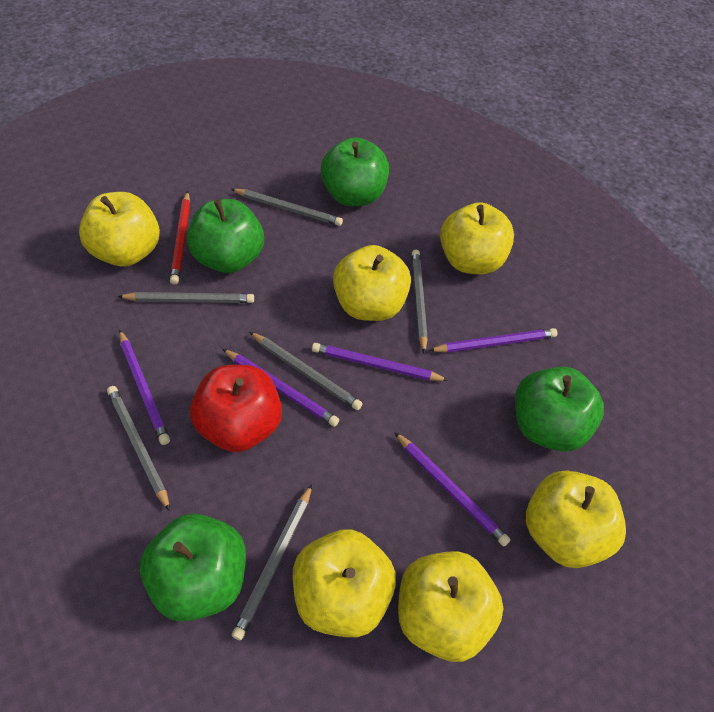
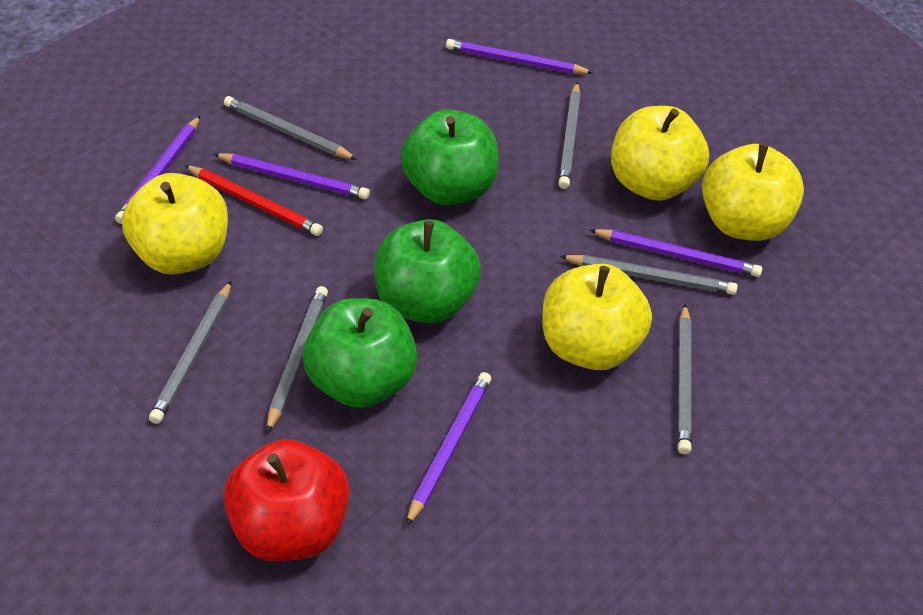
green apple: 4 -> 3
yellow apple: 6 -> 4

